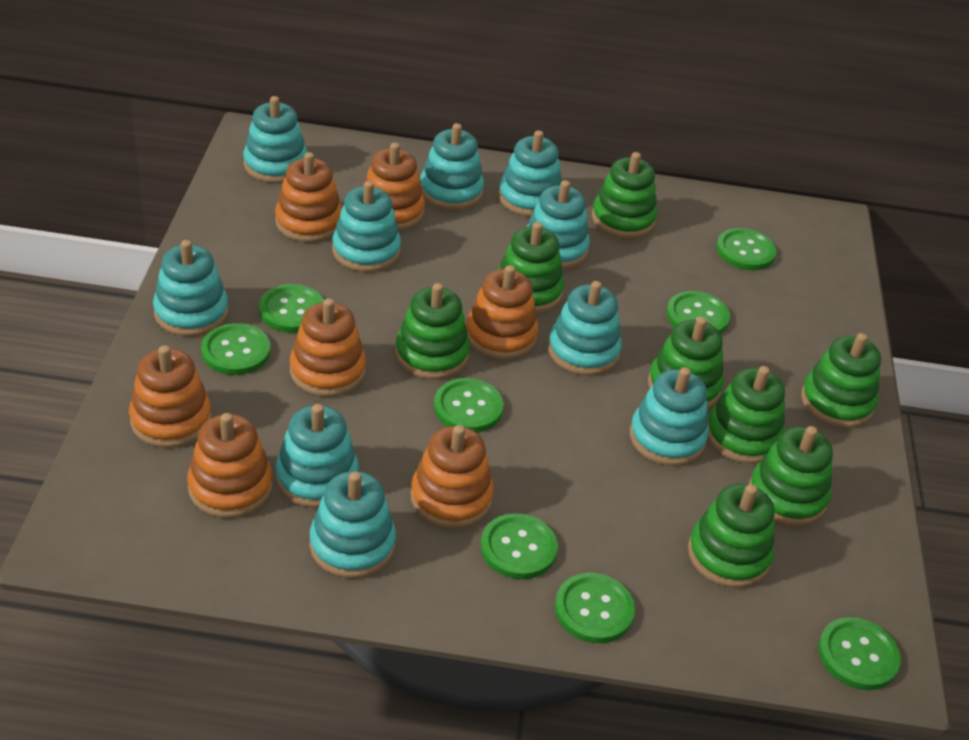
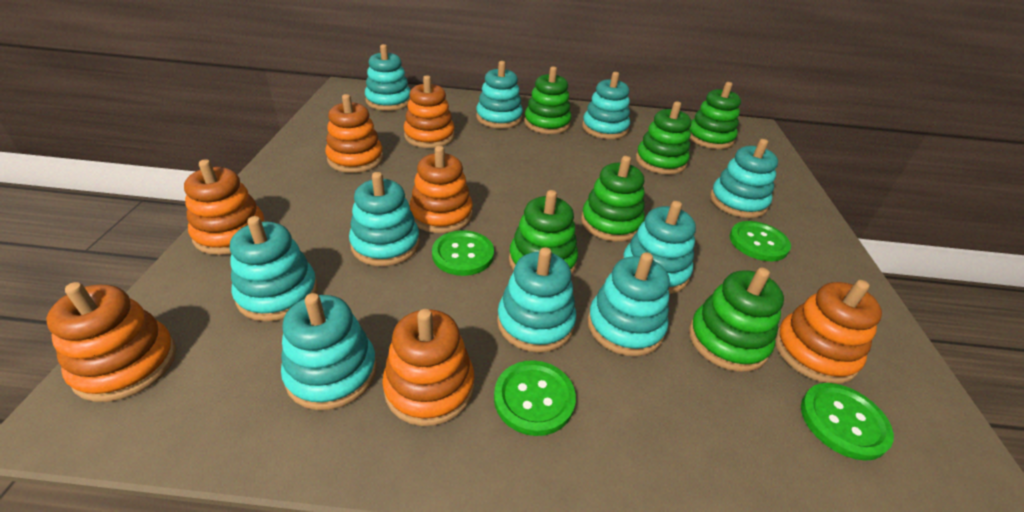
green button: 8 -> 4
green stacking toy: 8 -> 6

